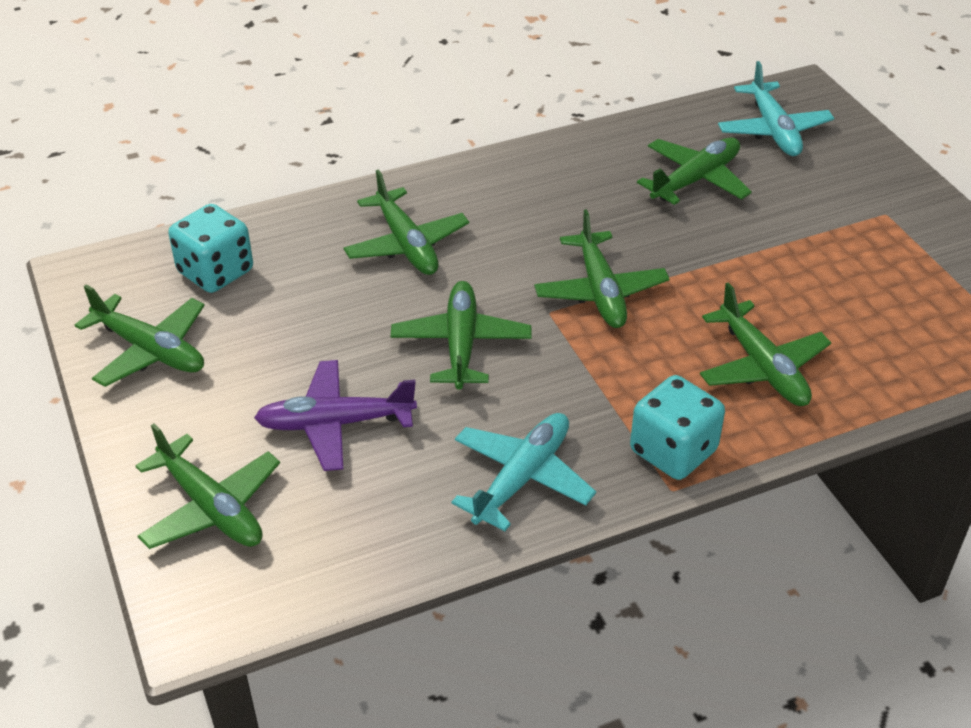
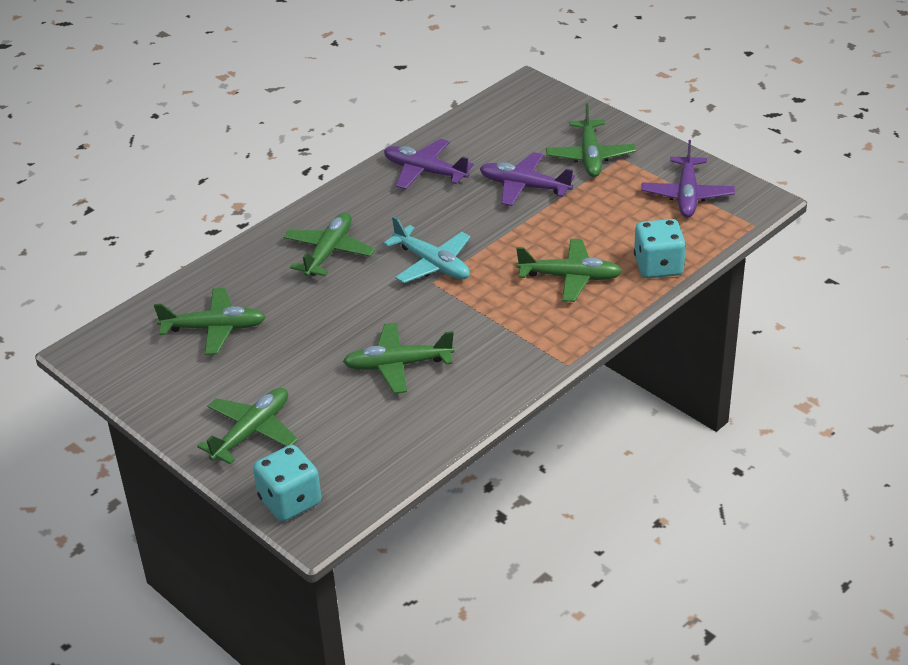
green plane: 7 -> 6
purple plane: 1 -> 3
turquoise plane: 2 -> 1

